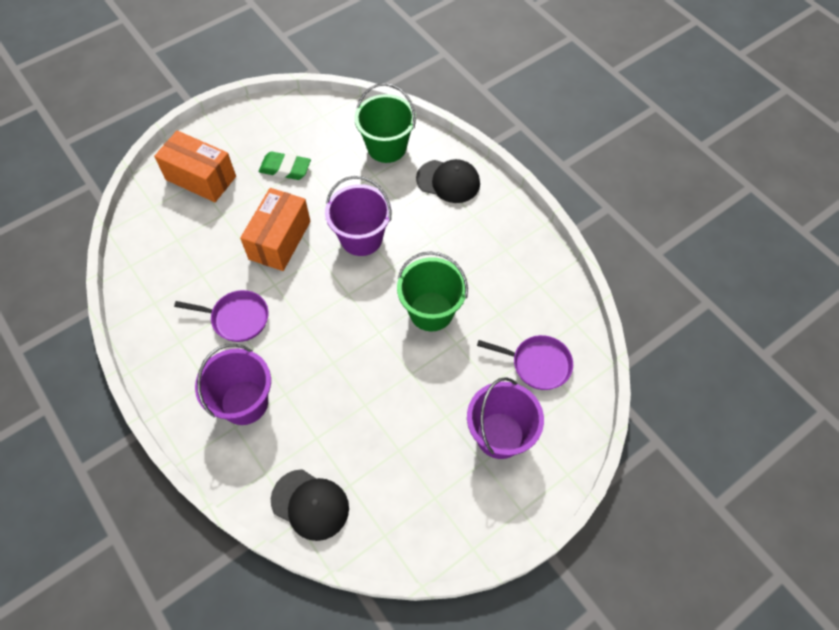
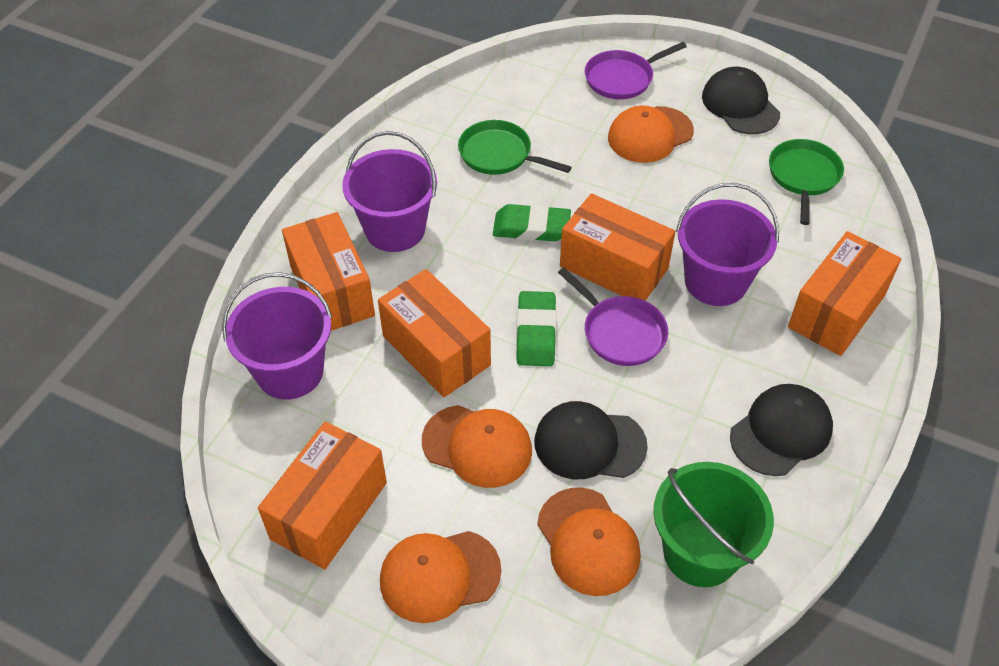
black cap: 2 -> 3
green bucket: 2 -> 1
green eraser: 1 -> 2
green pan: 0 -> 2
orange box: 2 -> 5
orange cap: 0 -> 4

